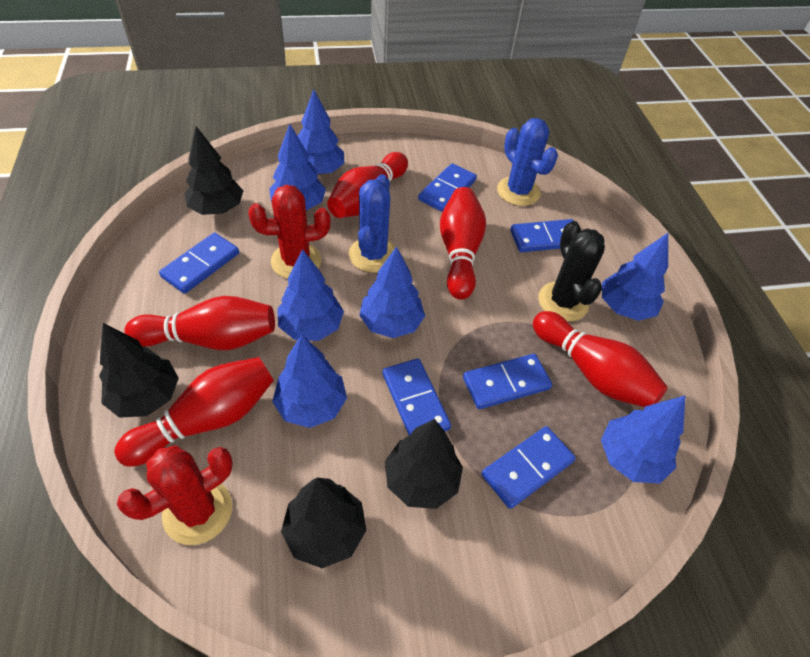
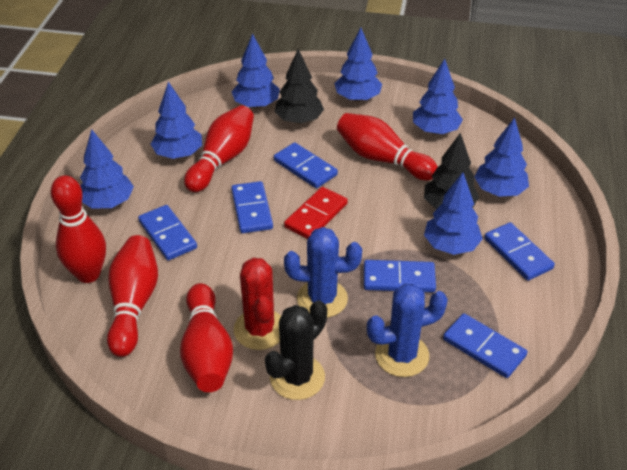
black tree: 4 -> 2
red cactus: 2 -> 1
red domino: 0 -> 1

